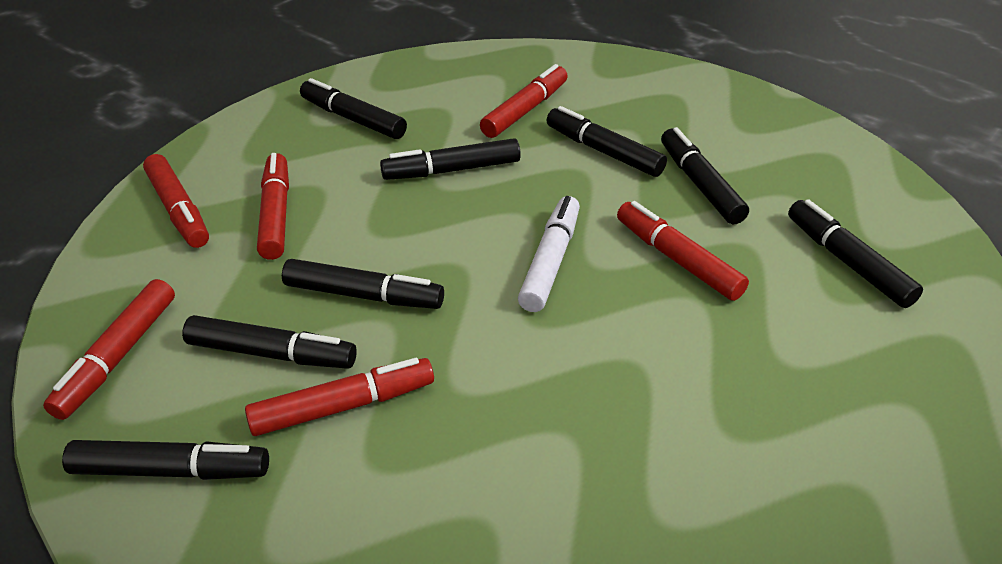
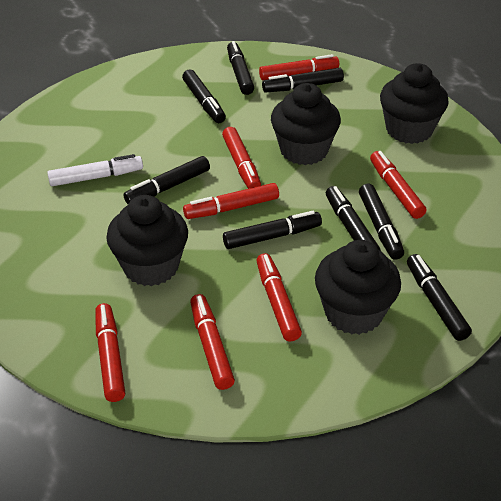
black cupcake: 0 -> 4
red marker: 6 -> 7

